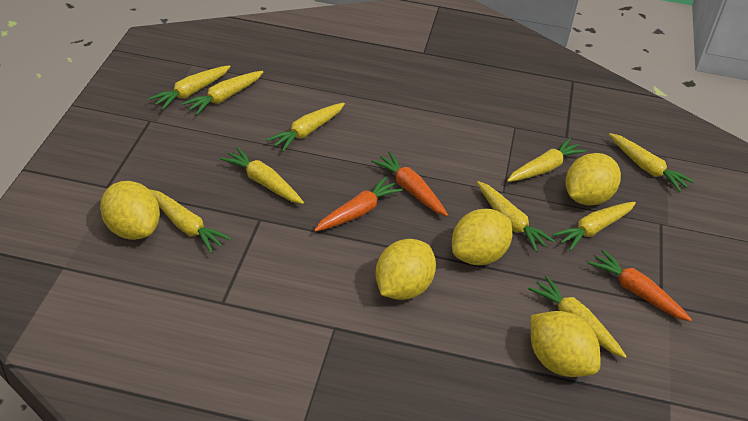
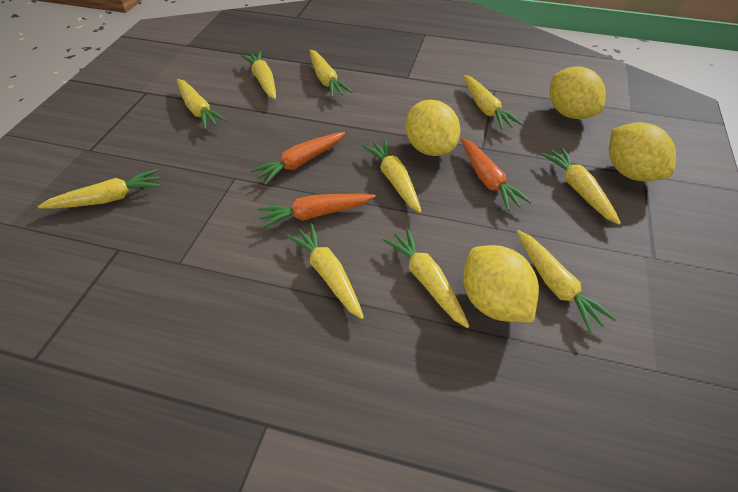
yellow lemon: 5 -> 4

